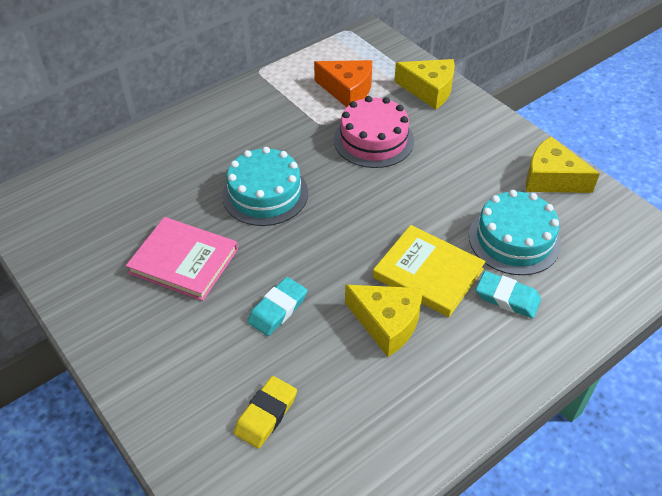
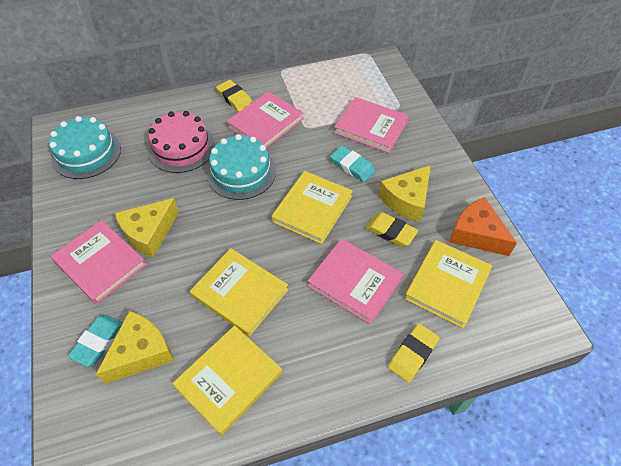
pink book: 1 -> 4
yellow book: 1 -> 4
yellow eraser: 1 -> 3

